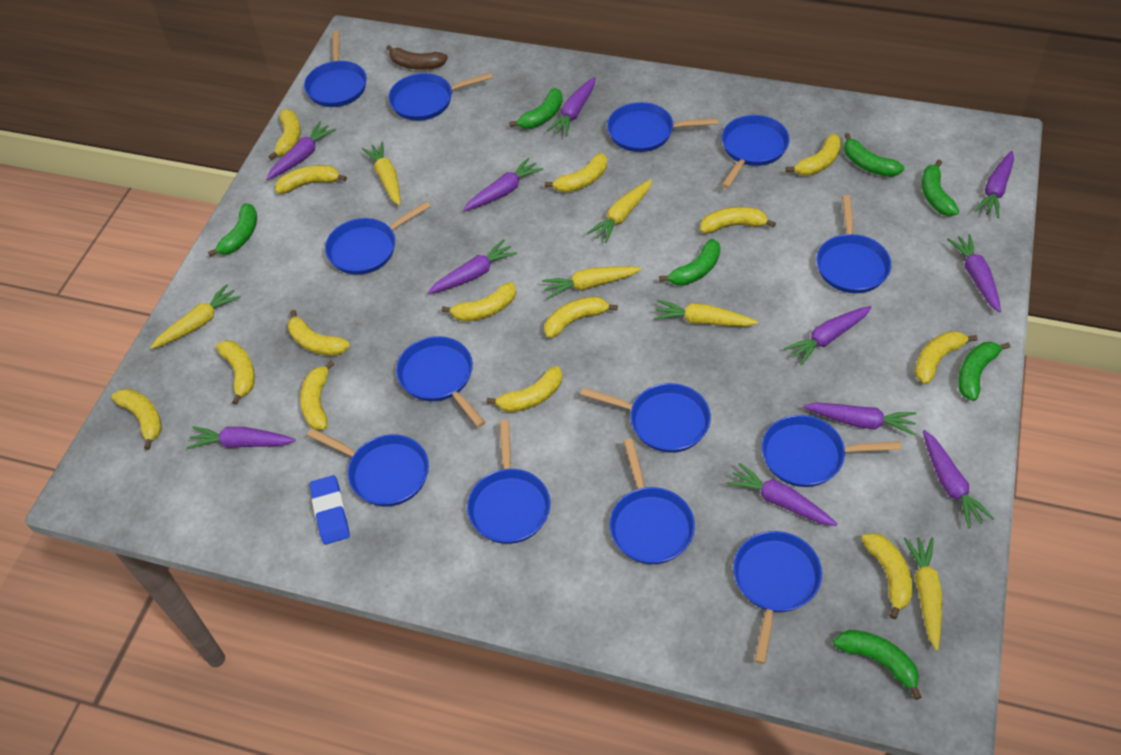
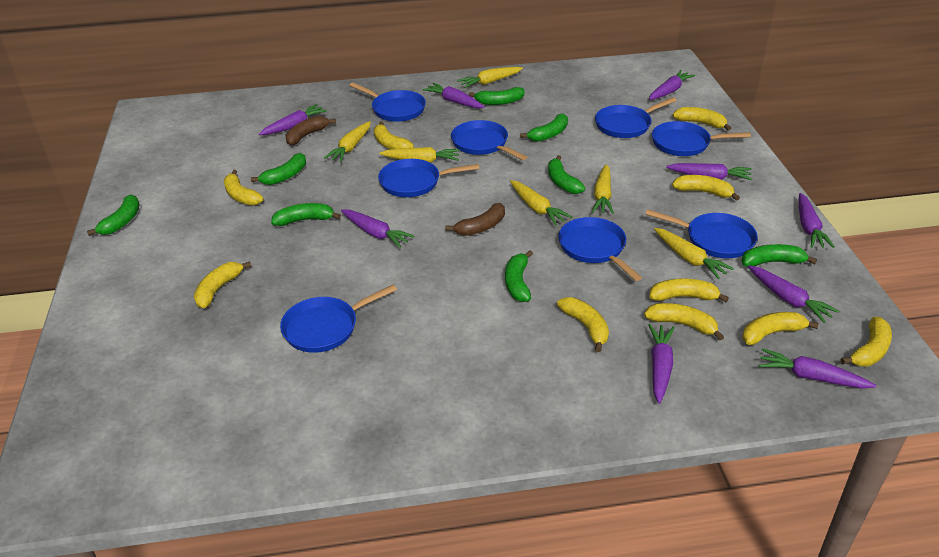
blue eraser: 1 -> 0
blue pan: 13 -> 8
brown banana: 1 -> 2
green banana: 7 -> 8
purple carrot: 11 -> 9
yellow banana: 14 -> 10

